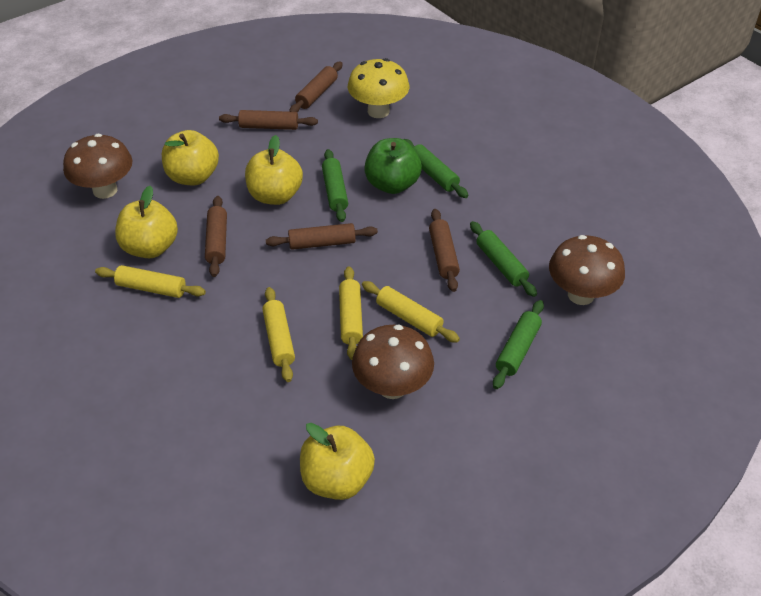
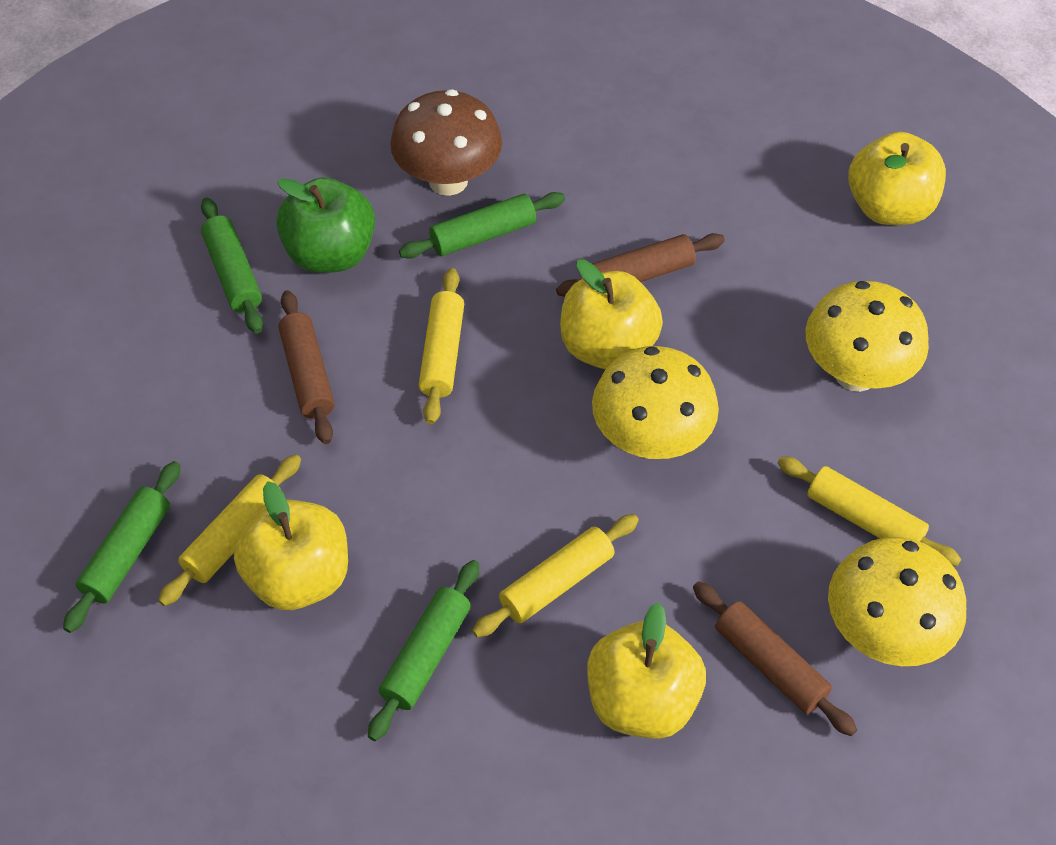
brown mushroom: 3 -> 1
brown rolling pin: 5 -> 3
yellow mushroom: 1 -> 3

